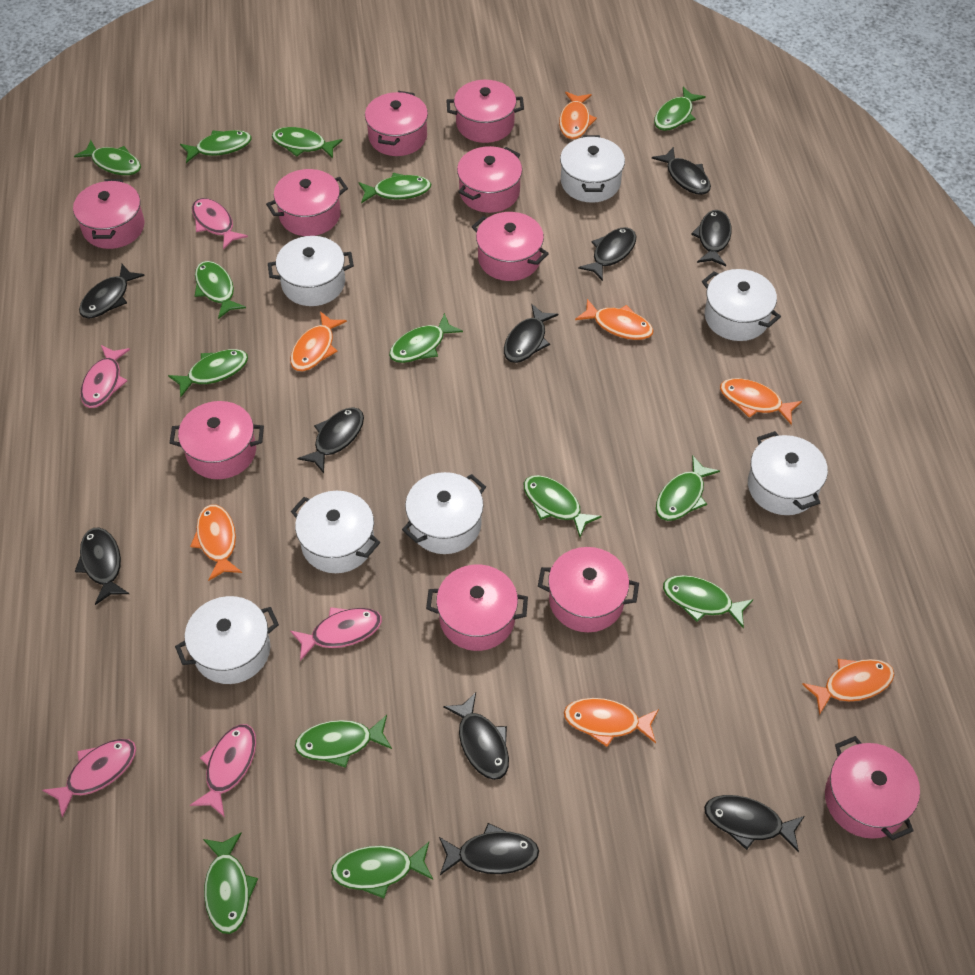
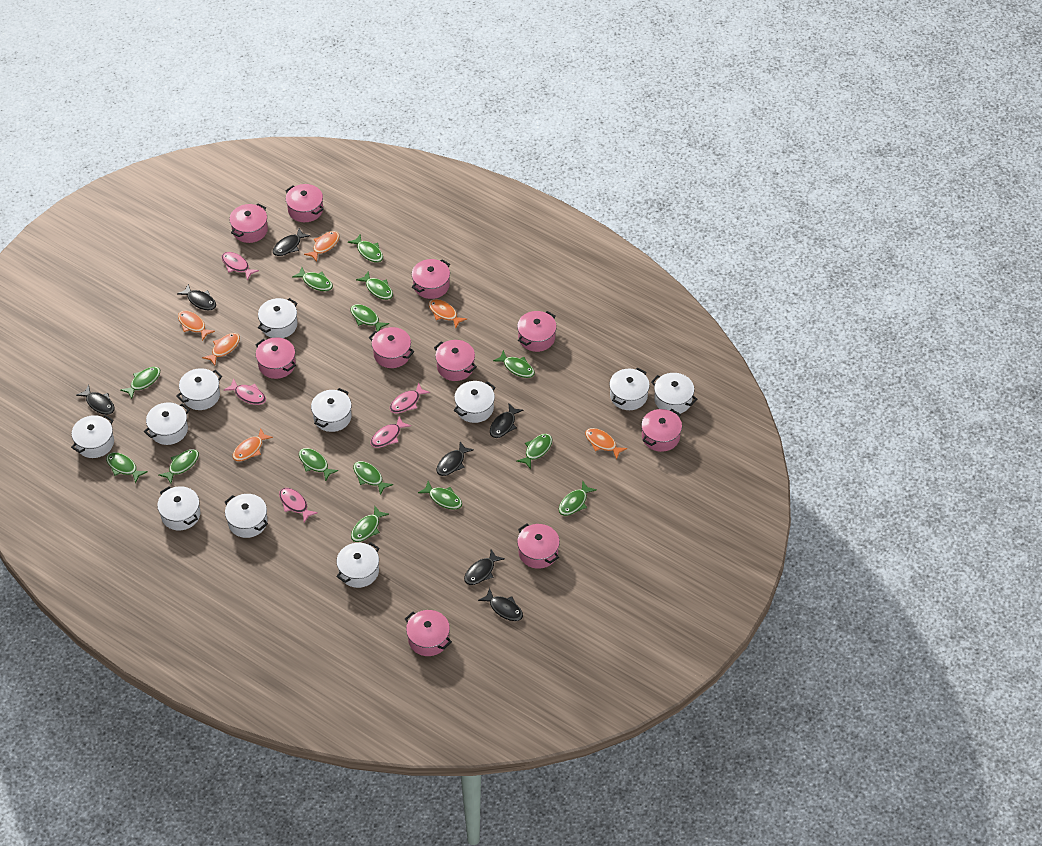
black fish: 10 -> 7
orange fish: 7 -> 6
white pot: 7 -> 11

